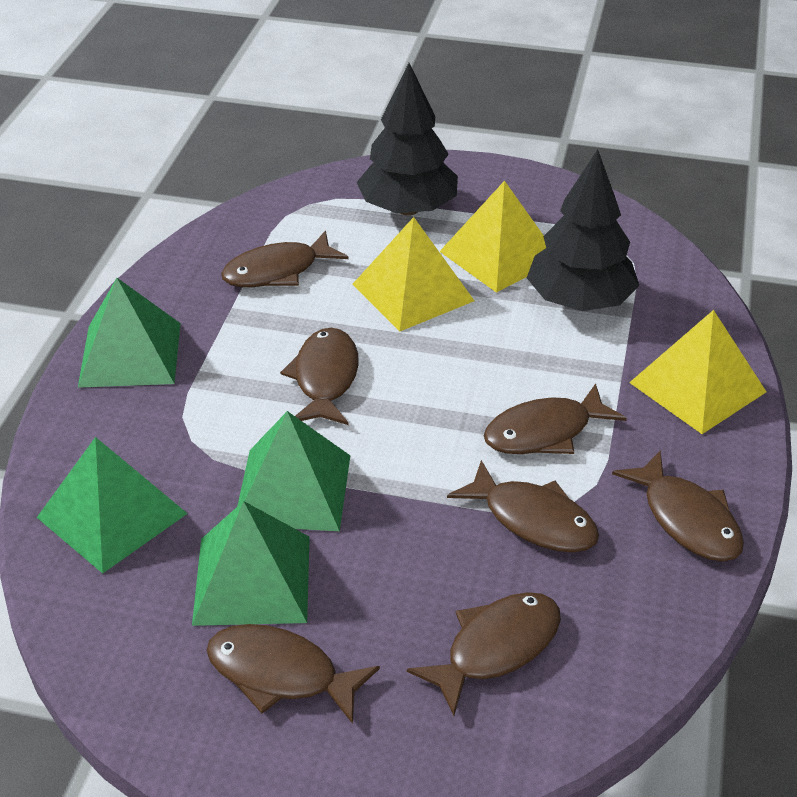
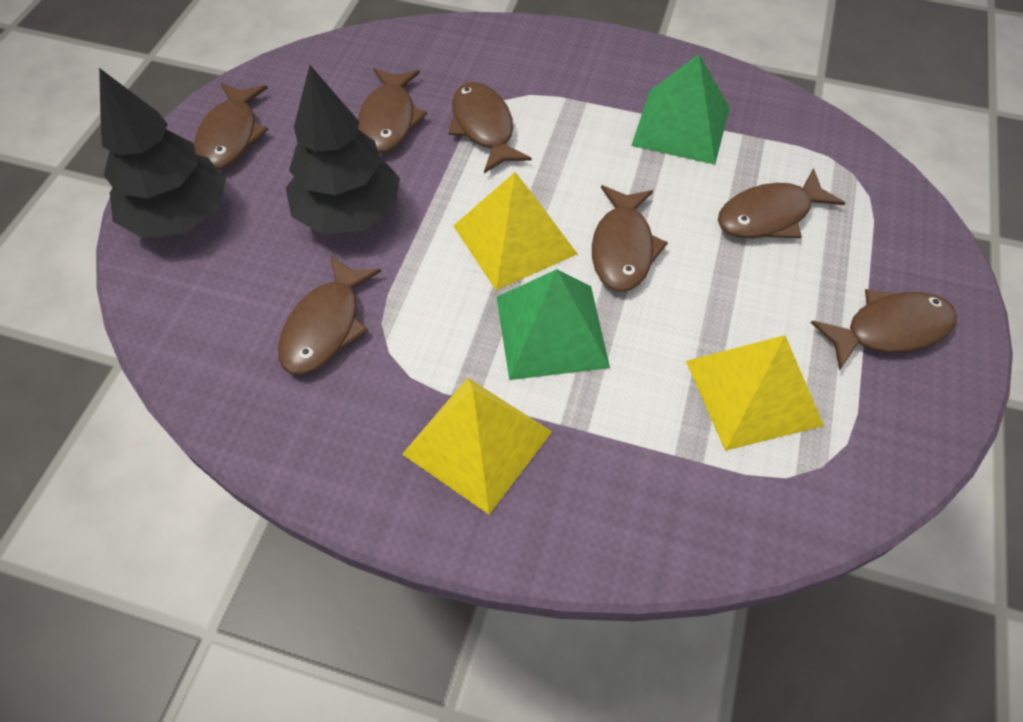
green pyramid: 4 -> 2

